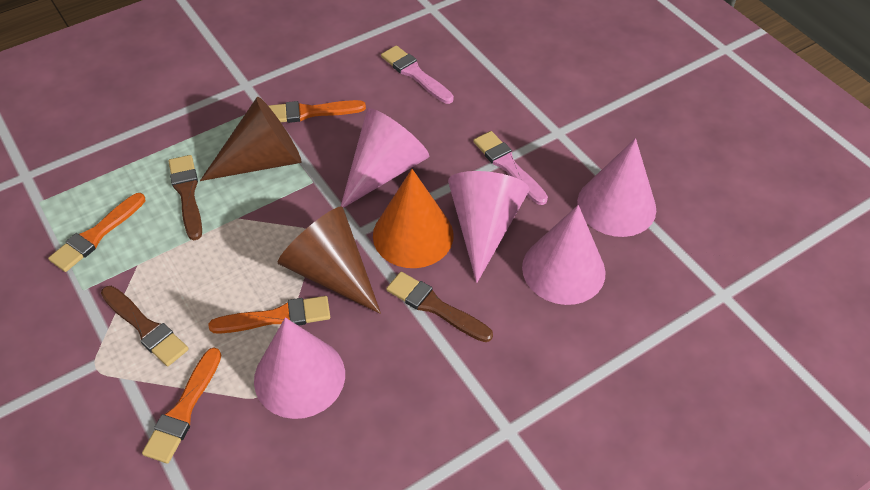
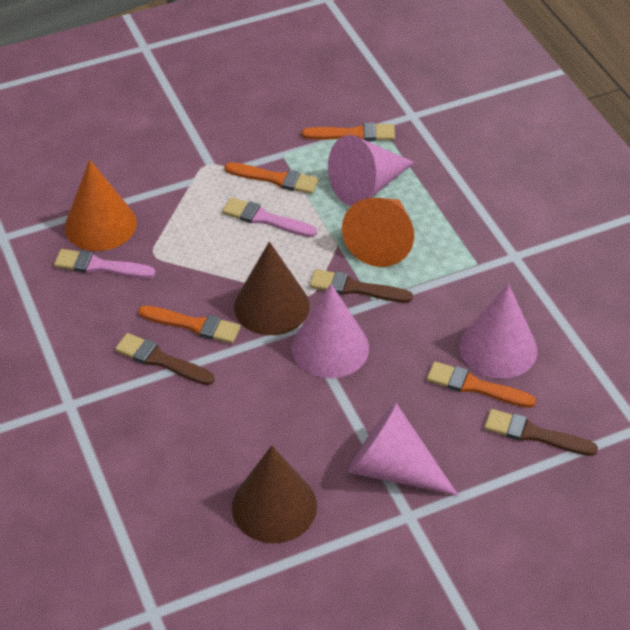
orange cone: 1 -> 2
pink cone: 5 -> 4

